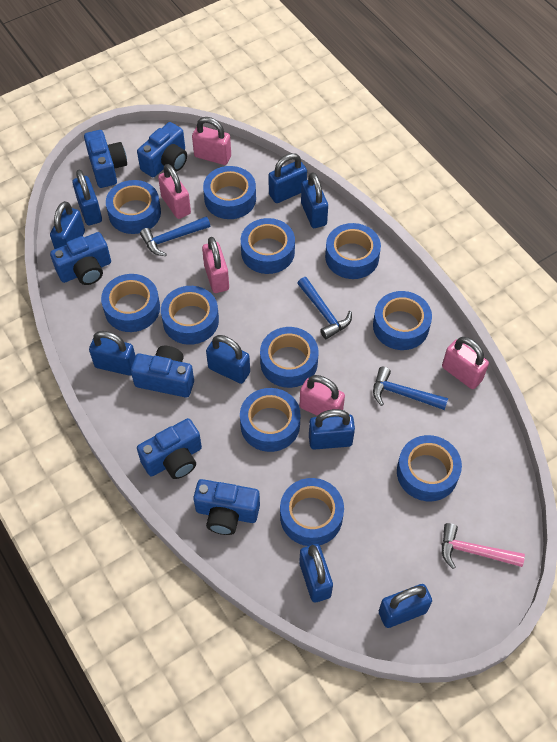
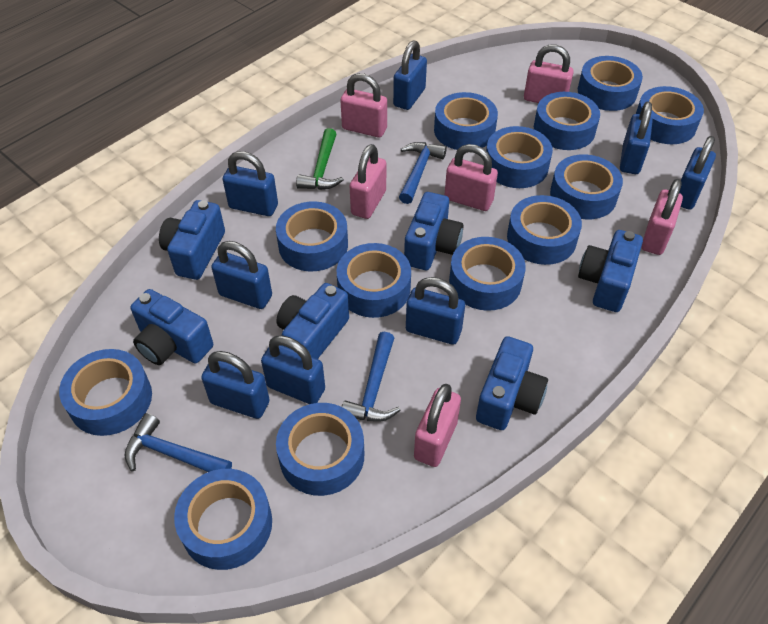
blue padlock: 9 -> 8
blue tape: 11 -> 13
green hammer: 0 -> 1
pink hammer: 1 -> 0
pink padlock: 5 -> 6

